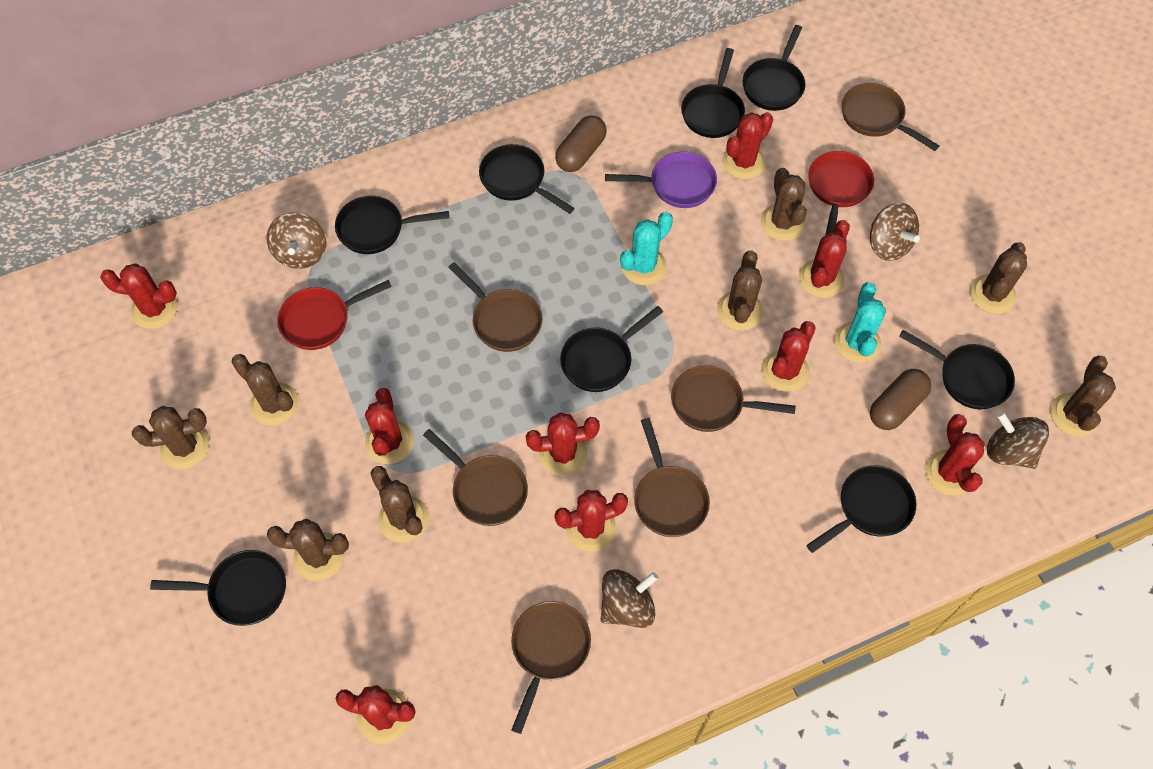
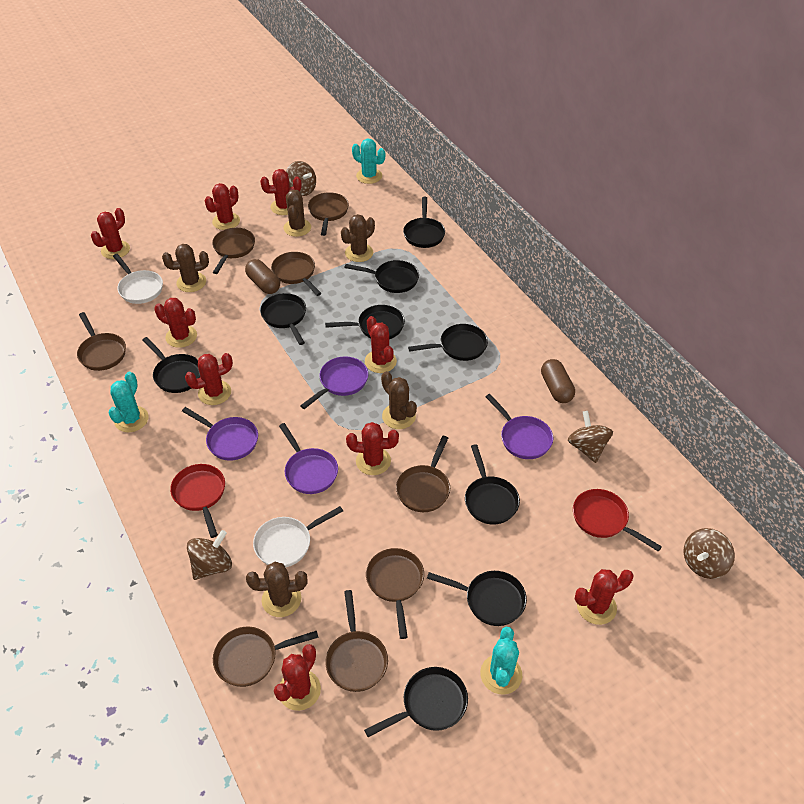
black pan: 8 -> 9
brown cactus: 8 -> 5
brown pan: 6 -> 8
purple pan: 1 -> 4
turquoise cactus: 2 -> 3
white pan: 0 -> 2

